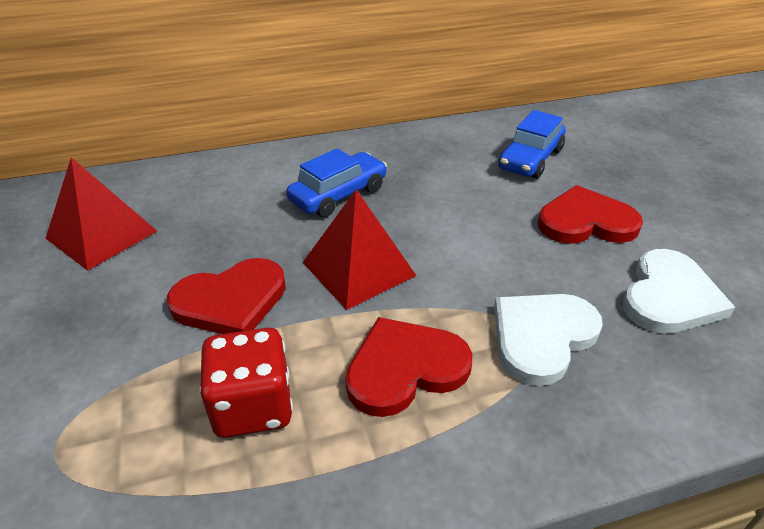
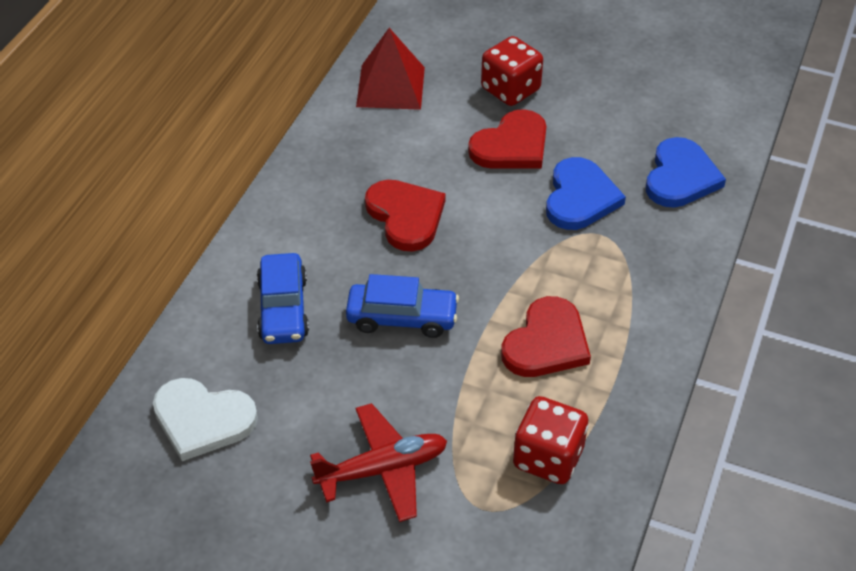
blue heart: 0 -> 2
red dice: 1 -> 2
red plane: 0 -> 1
red pyramid: 2 -> 1
white heart: 2 -> 1

